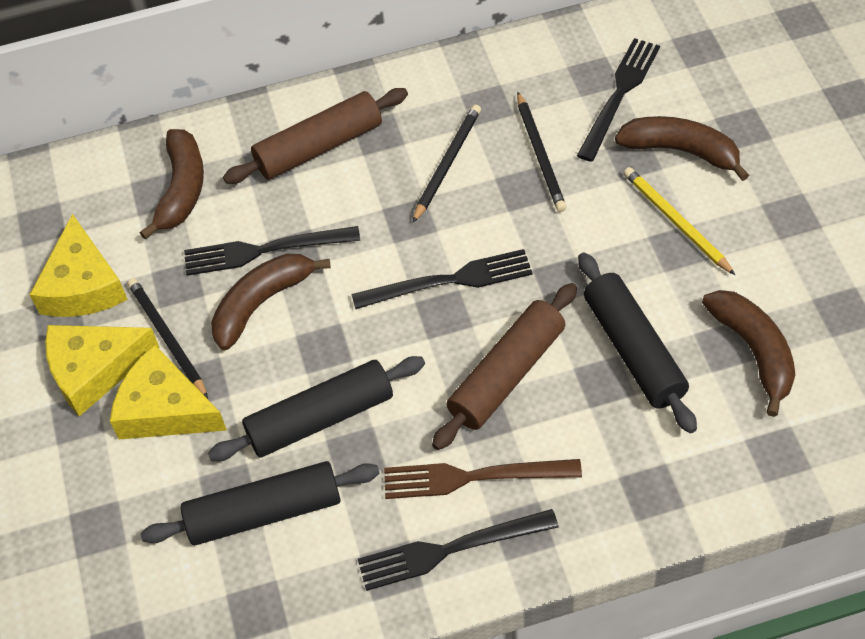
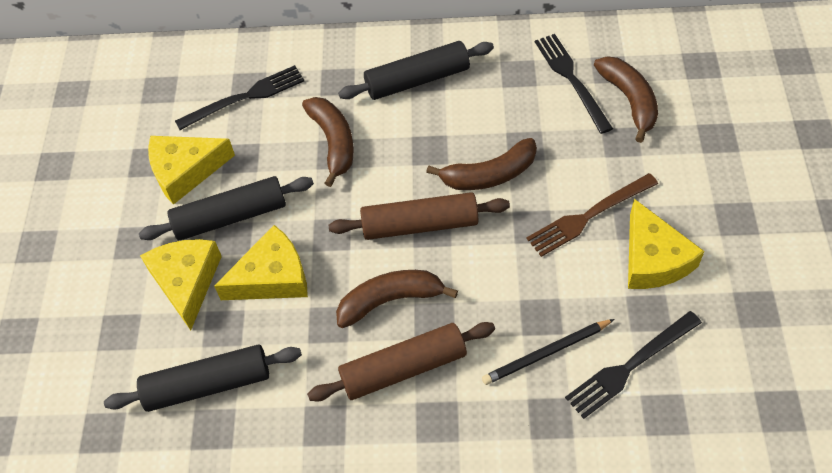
black fork: 4 -> 3
black pencil: 3 -> 1
yellow cheese: 3 -> 4
yellow pencil: 1 -> 0

